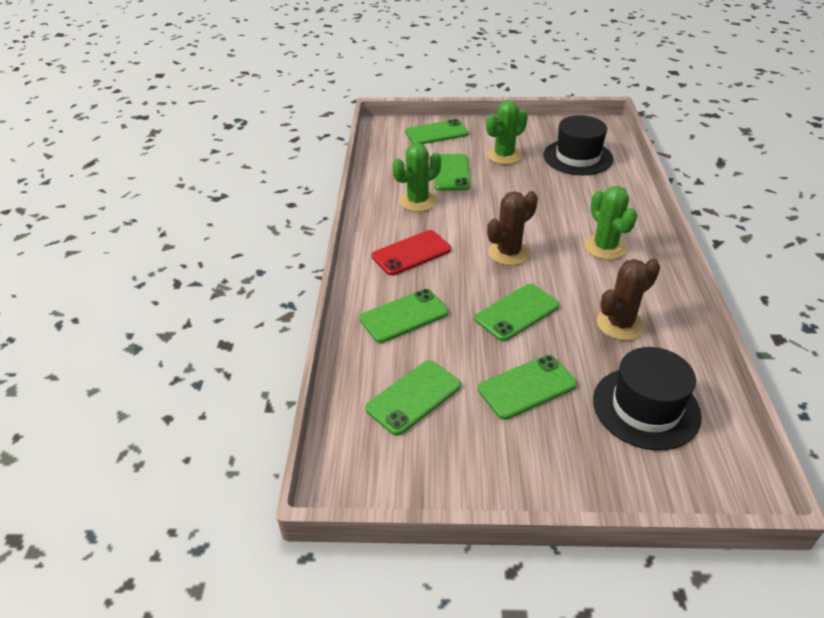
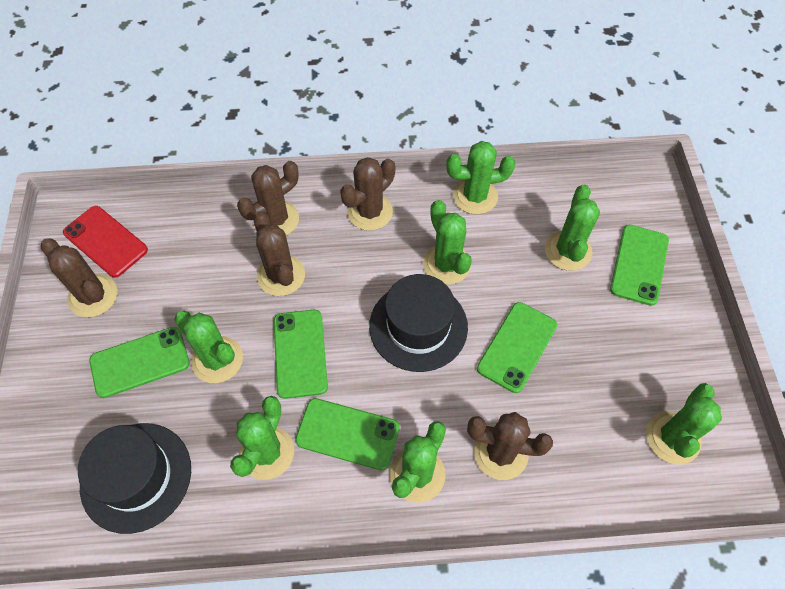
brown cactus: 2 -> 5
green cactus: 3 -> 7
green phone: 6 -> 5

